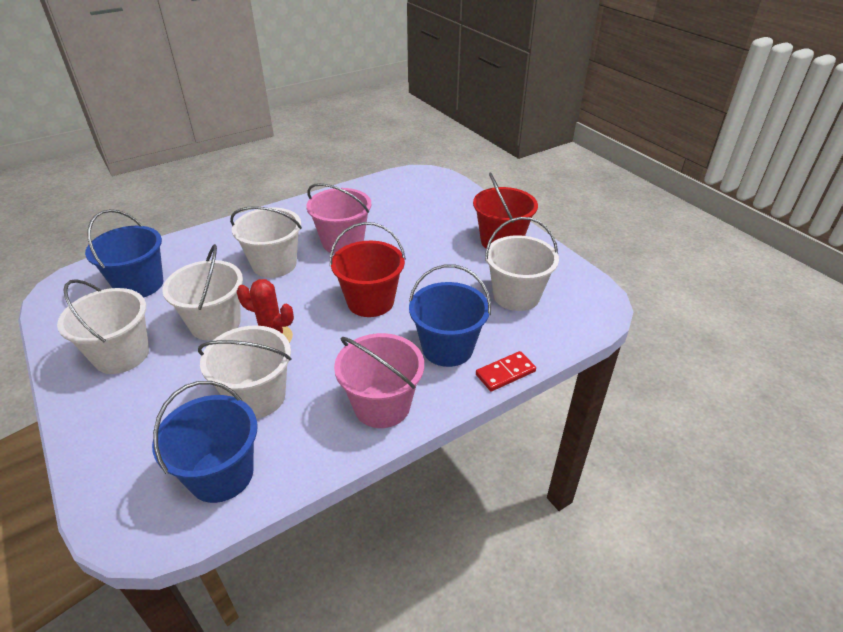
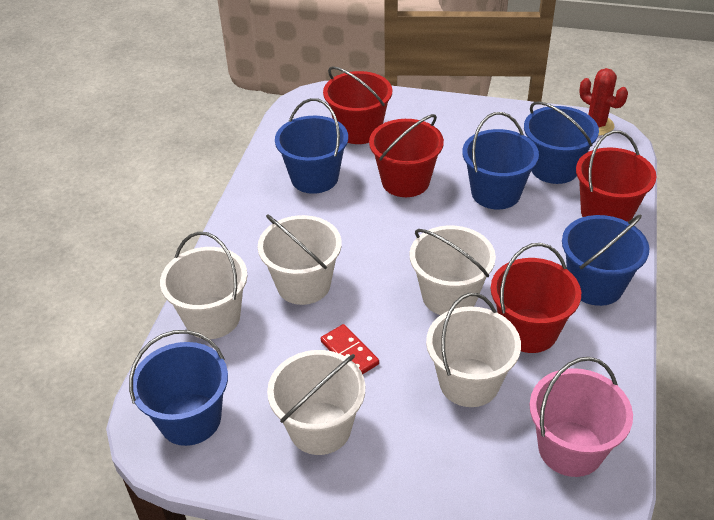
blue bucket: 3 -> 5
pink bucket: 2 -> 1
red bucket: 2 -> 4

